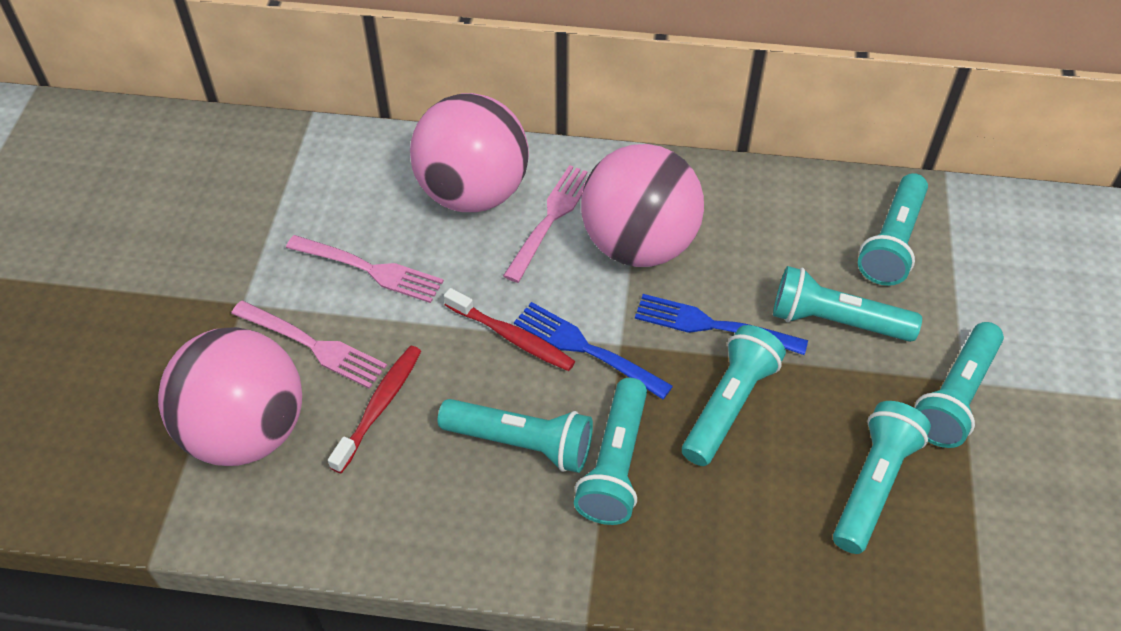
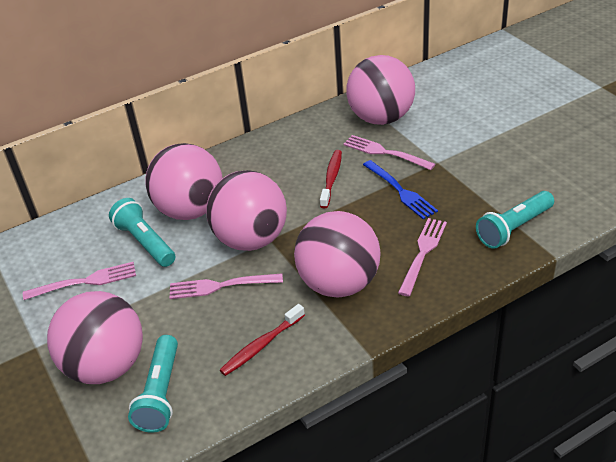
blue fork: 2 -> 1
pink ball: 3 -> 5
pink fork: 3 -> 4
turquoise flashlight: 7 -> 3

